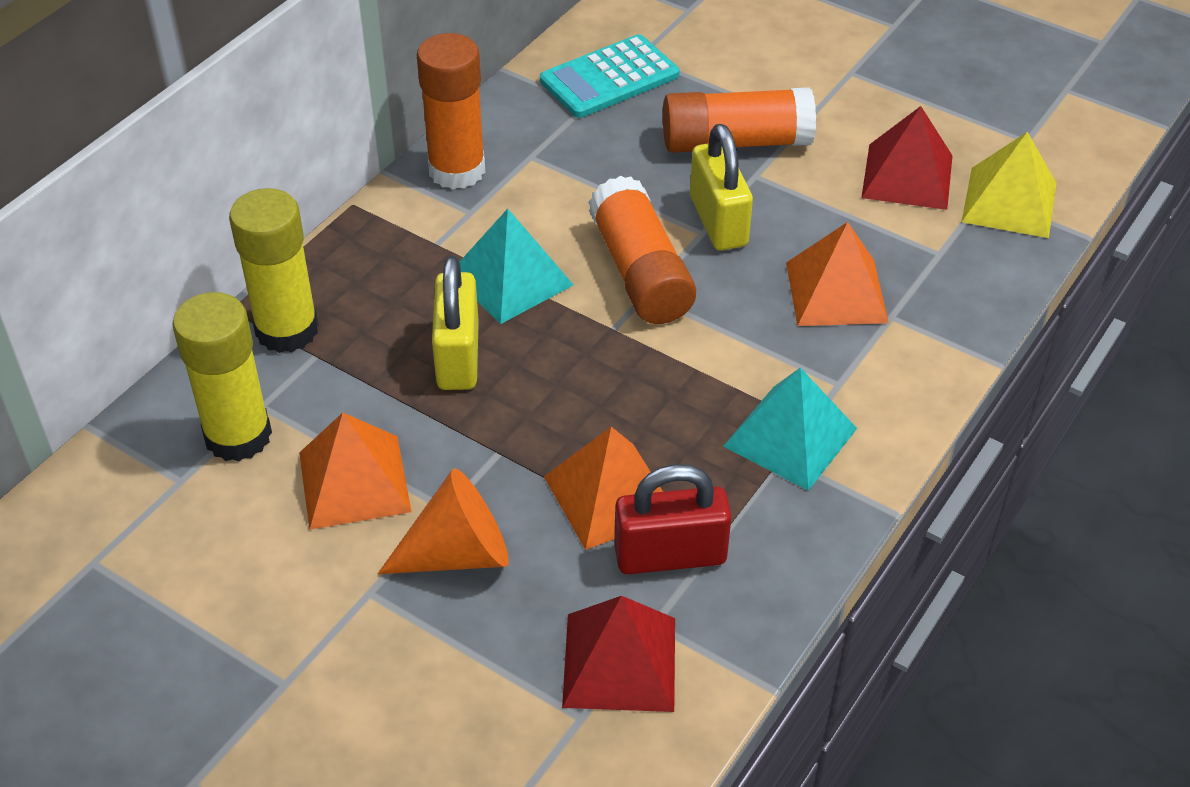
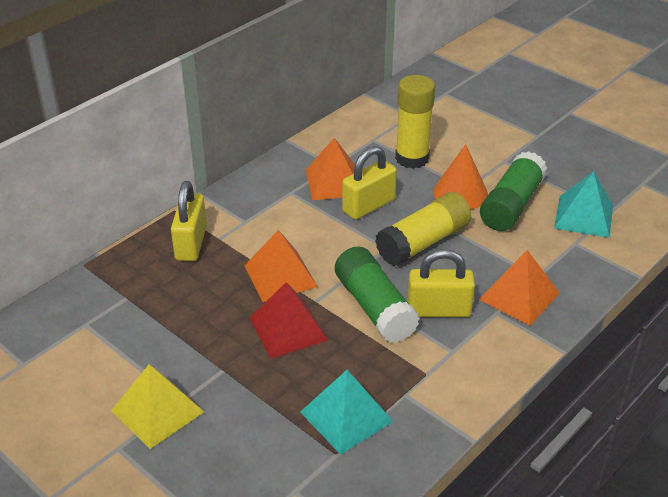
green glue stick: 0 -> 2
orange glue stick: 3 -> 0
red padlock: 1 -> 0
red pyramid: 2 -> 1
turquoise calculator: 1 -> 0
yellow padlock: 2 -> 3

